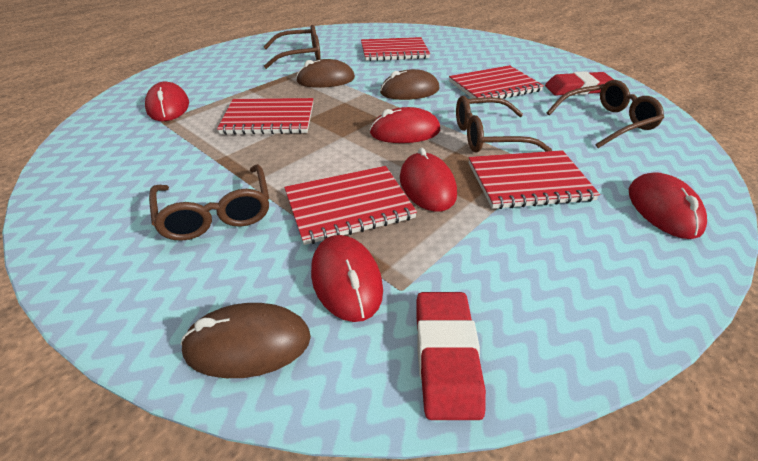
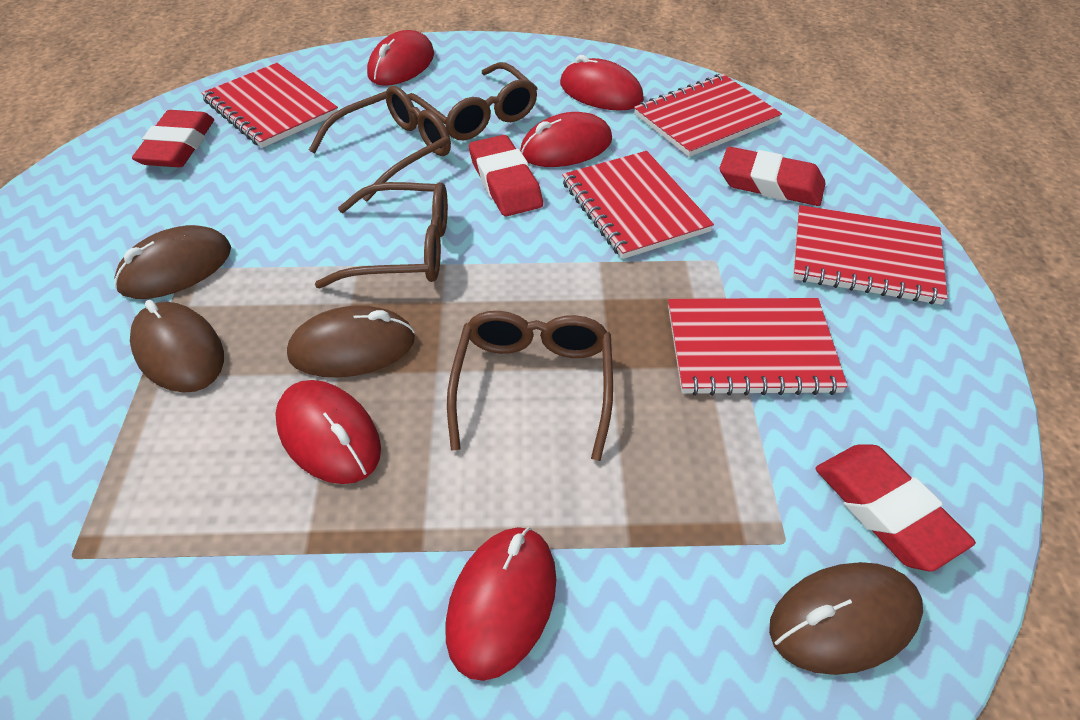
brown mouse: 3 -> 4
red eraser: 2 -> 4

